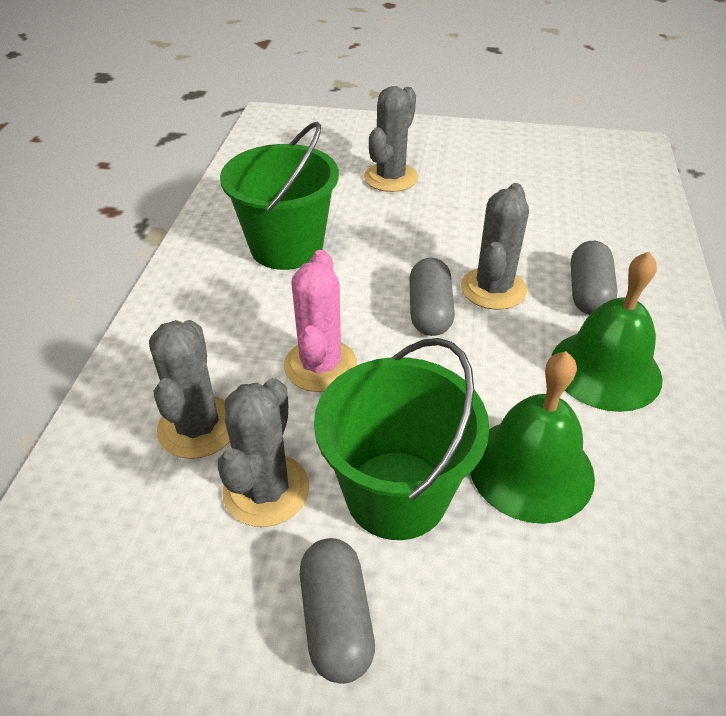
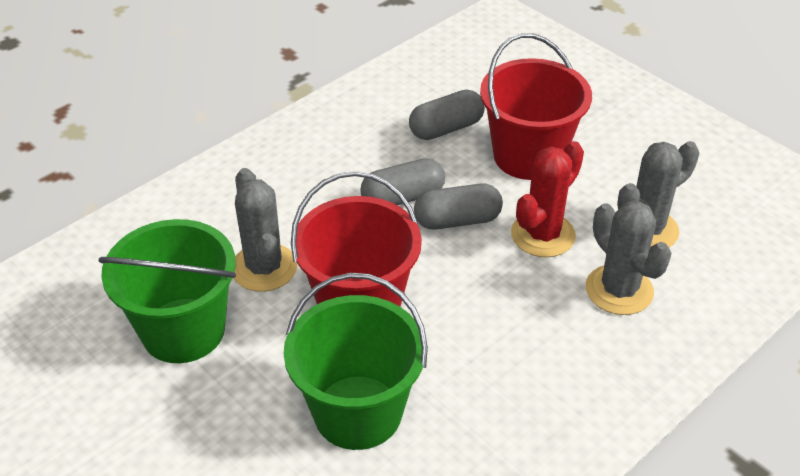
green bell: 2 -> 0
grey cactus: 4 -> 3
pink cactus: 1 -> 0
red bucket: 0 -> 2
red cactus: 0 -> 1

